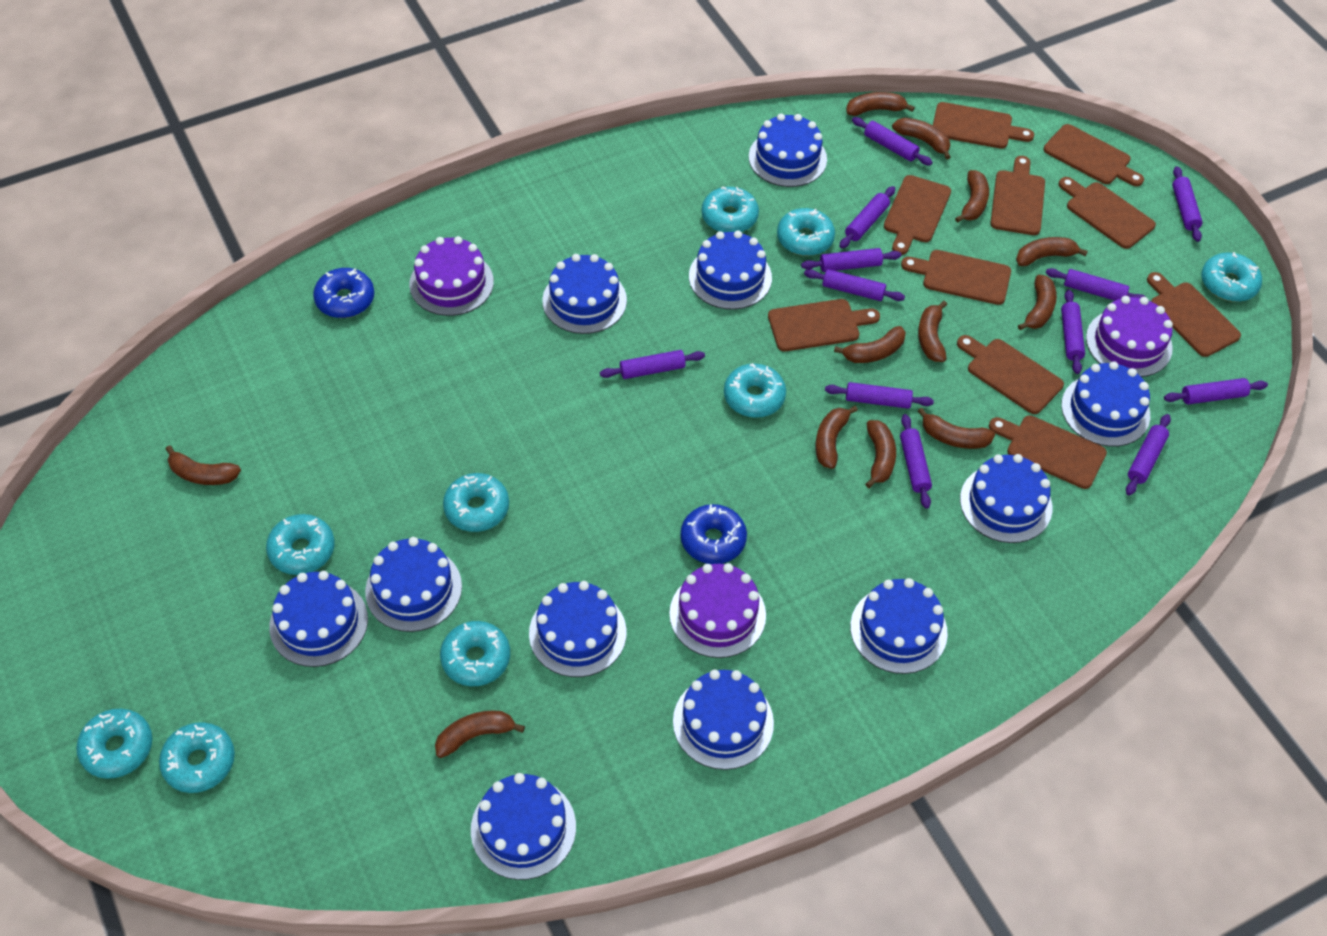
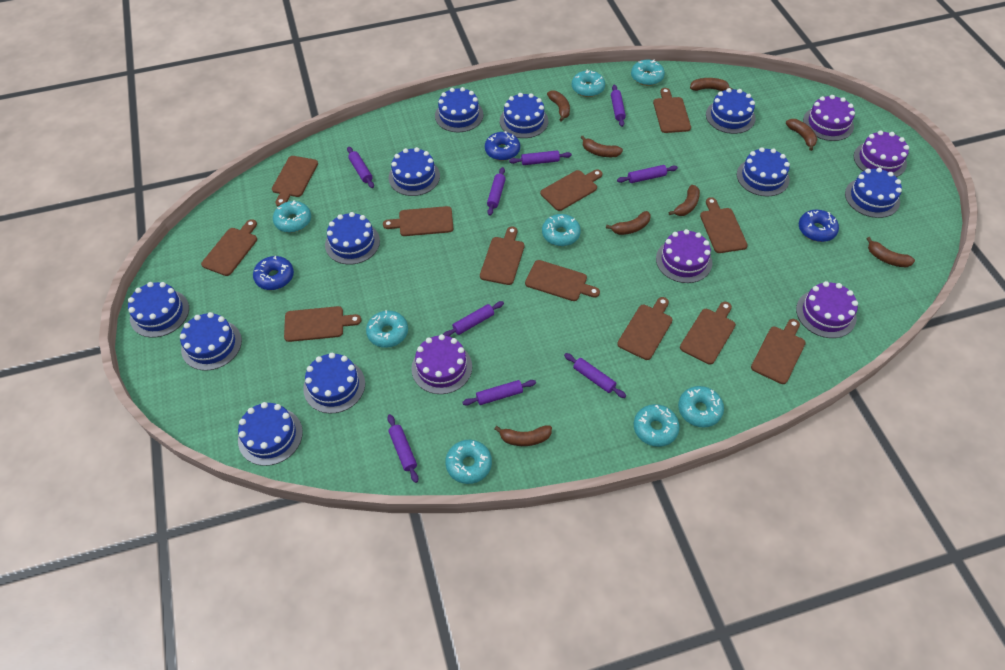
blue donut: 2 -> 3
brown banana: 12 -> 8
brown cutting board: 10 -> 12
purple cake: 3 -> 5
purple rolling pin: 12 -> 9
turquoise donut: 9 -> 8

